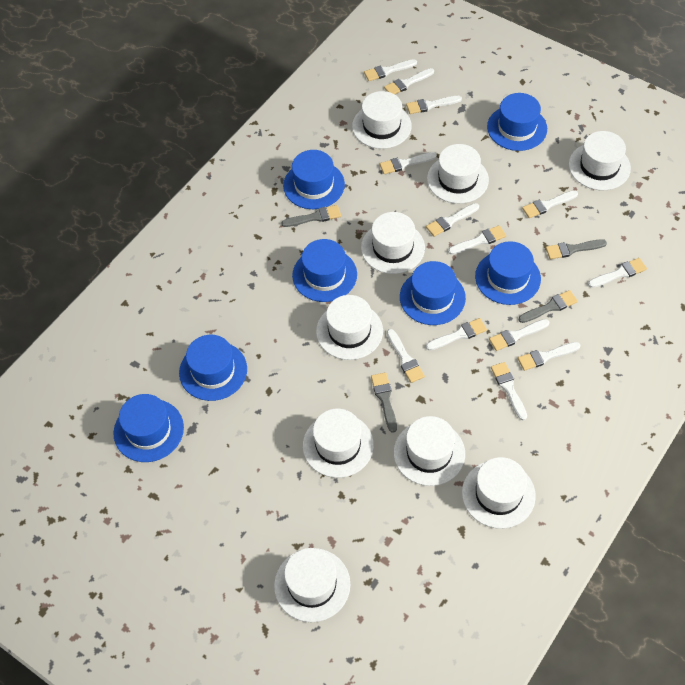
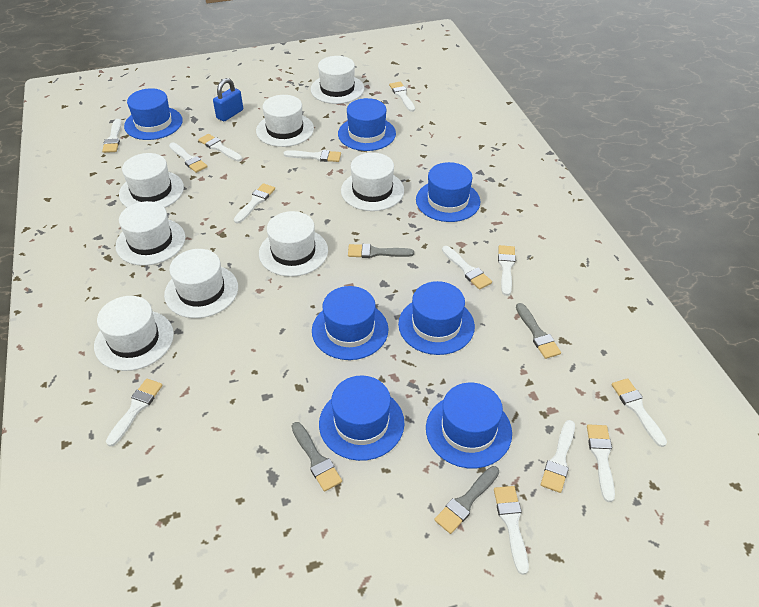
blue padlock: 0 -> 1
white hat: 9 -> 8

